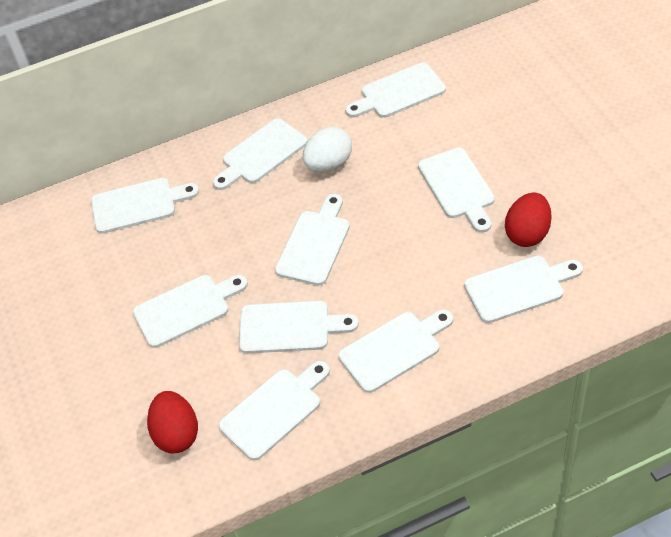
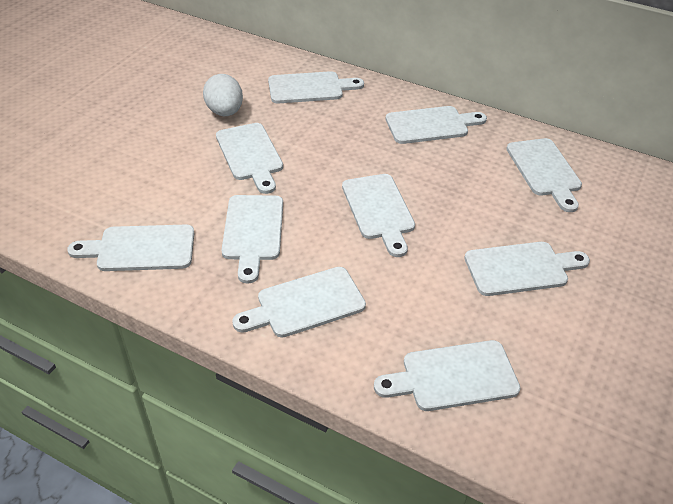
red egg: 2 -> 0

